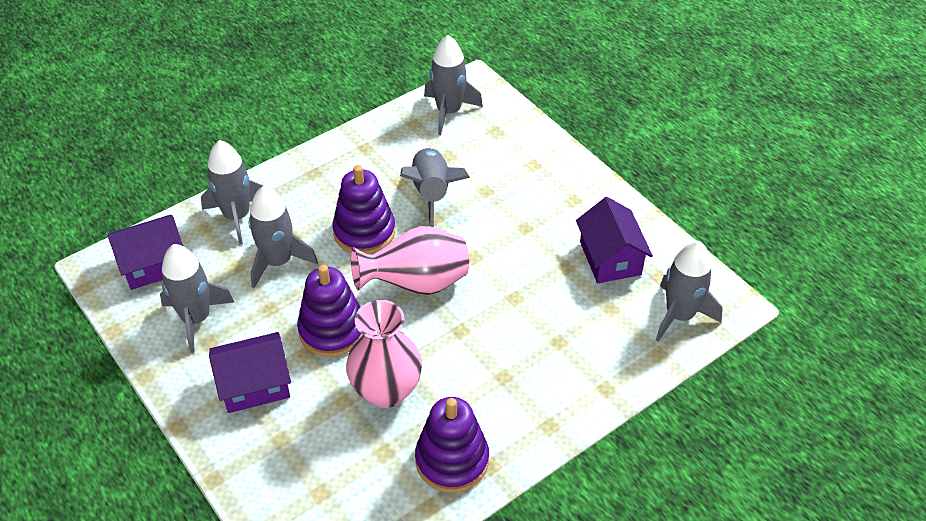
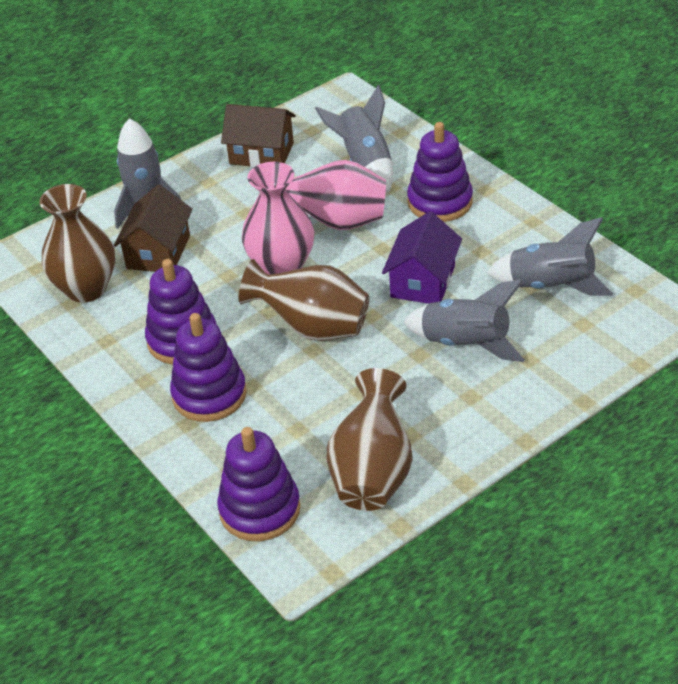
brown house: 0 -> 2
brown vase: 0 -> 3
grey rocket: 6 -> 4
purple house: 3 -> 1
purple stacking toy: 3 -> 4

